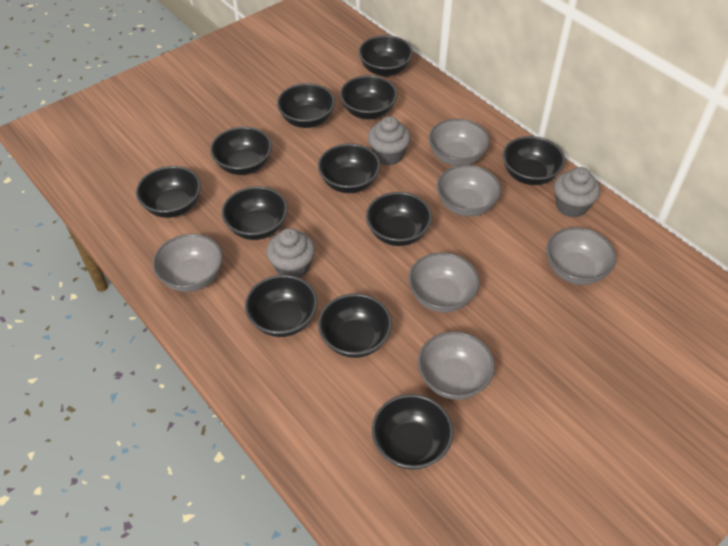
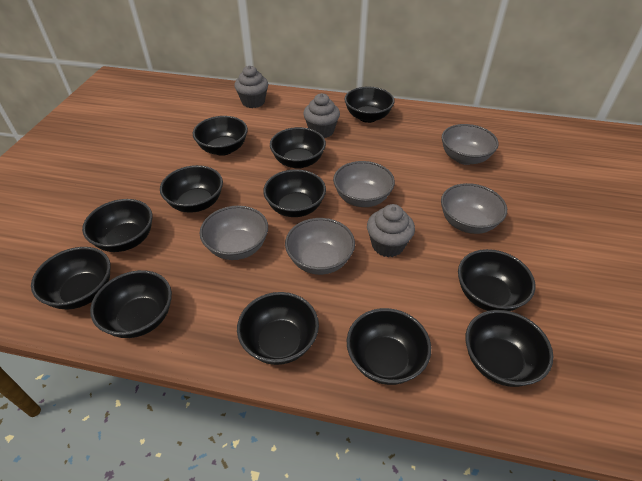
grey bowl: 6 -> 5

